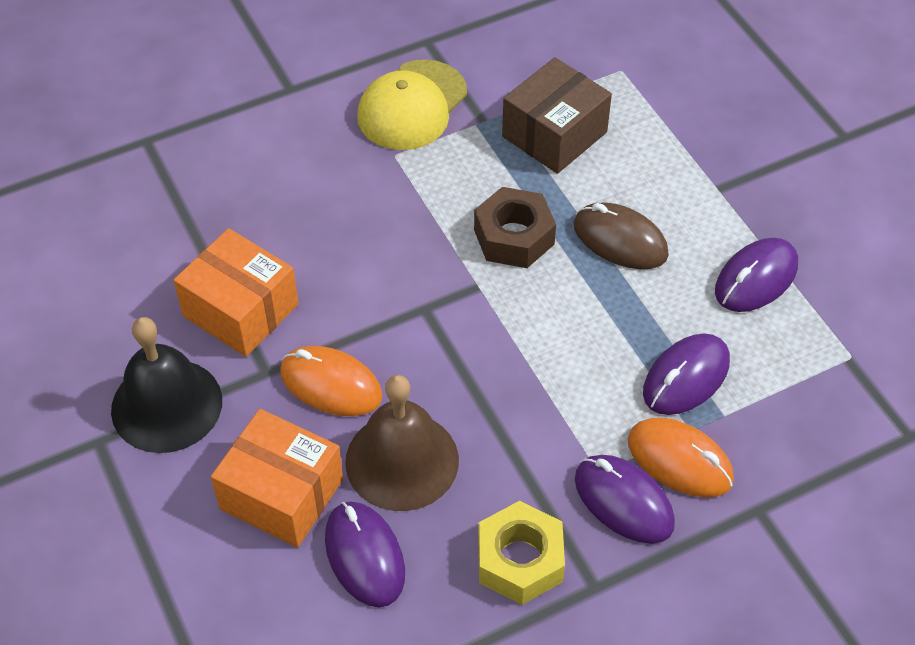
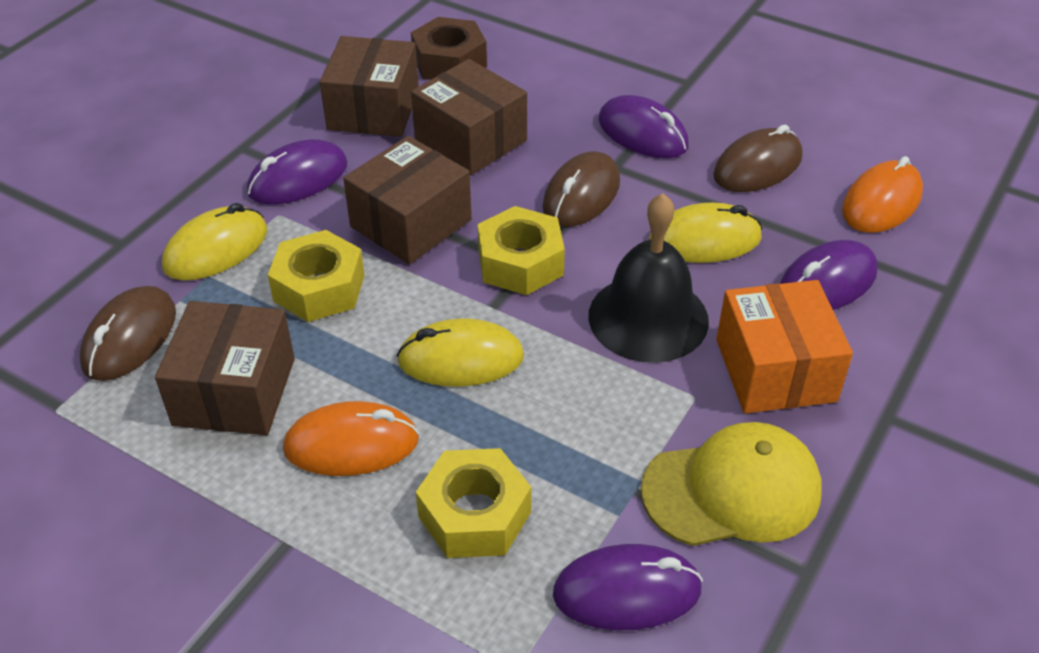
brown bell: 1 -> 0
brown box: 1 -> 4
brown mouse: 1 -> 3
orange box: 2 -> 1
yellow mouse: 0 -> 3
yellow nut: 1 -> 3

